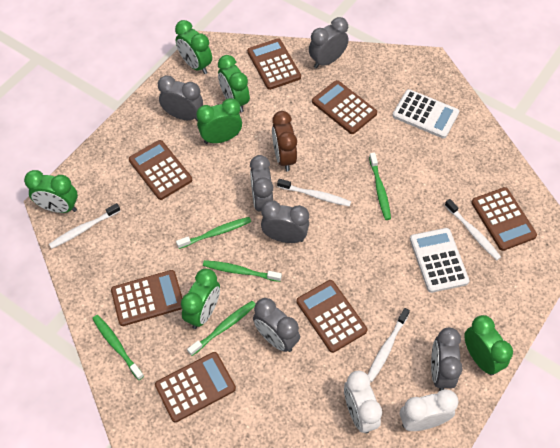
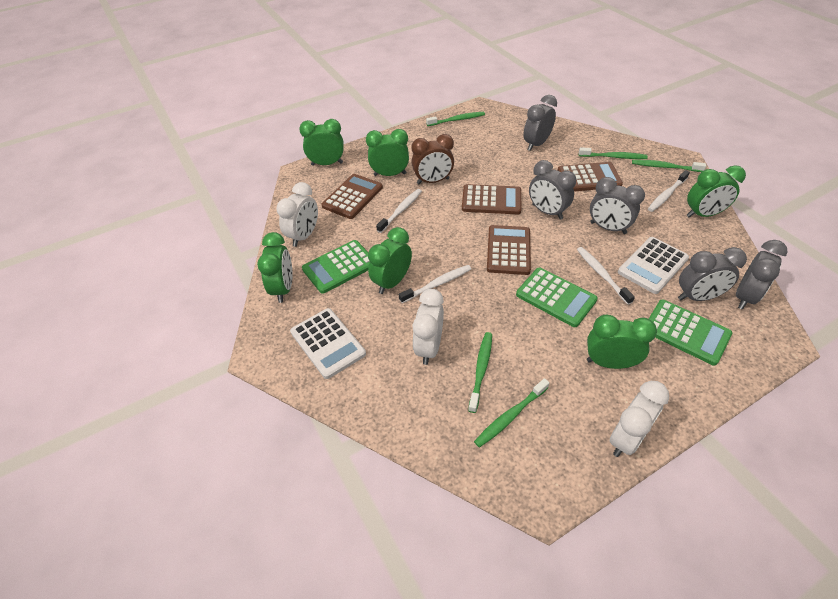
brown calculator: 7 -> 4
green calculator: 0 -> 3
grey clock: 6 -> 5
white clock: 2 -> 3

